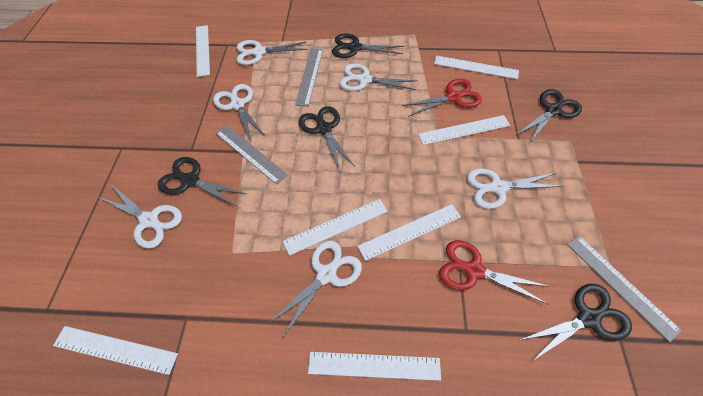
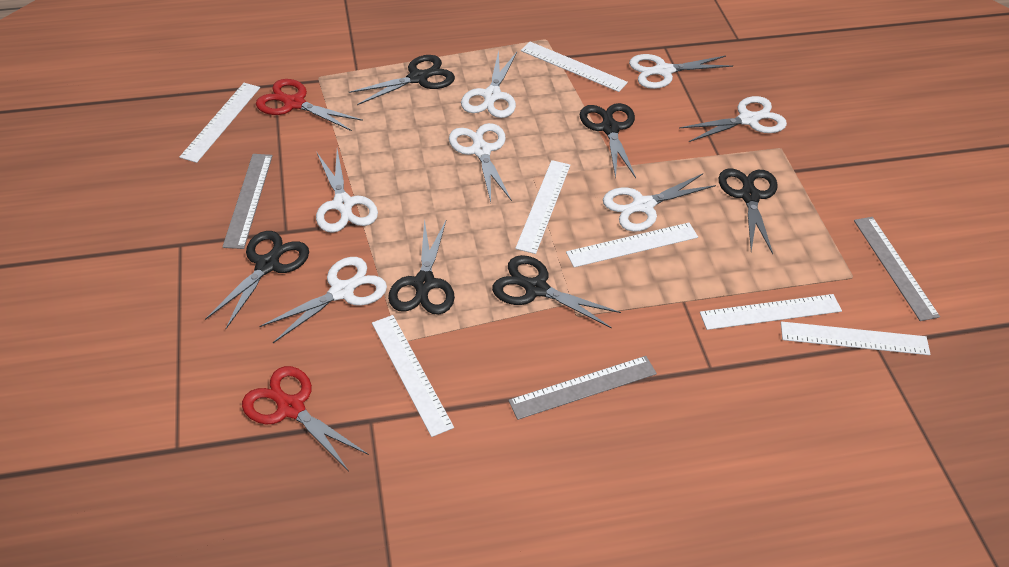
black scissors: 5 -> 6
white scissors: 6 -> 7

